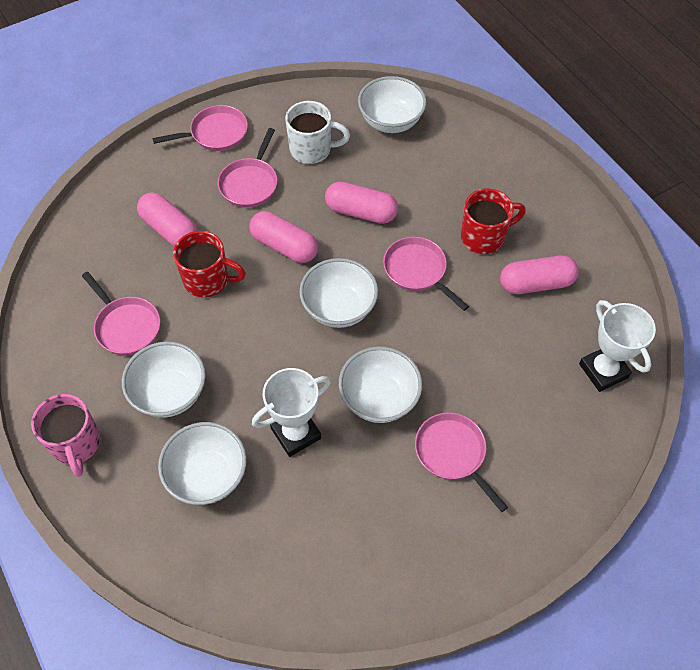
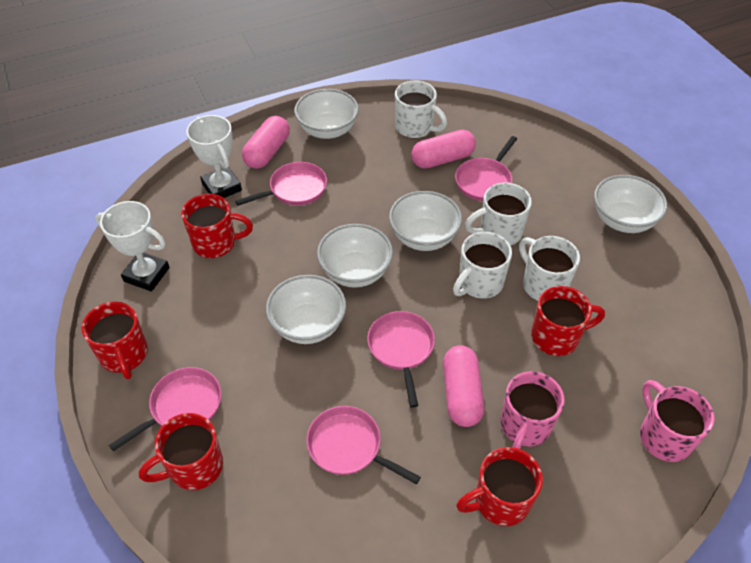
pink capsule: 4 -> 3
pink mug: 1 -> 2
red mug: 2 -> 5
white mug: 1 -> 4

